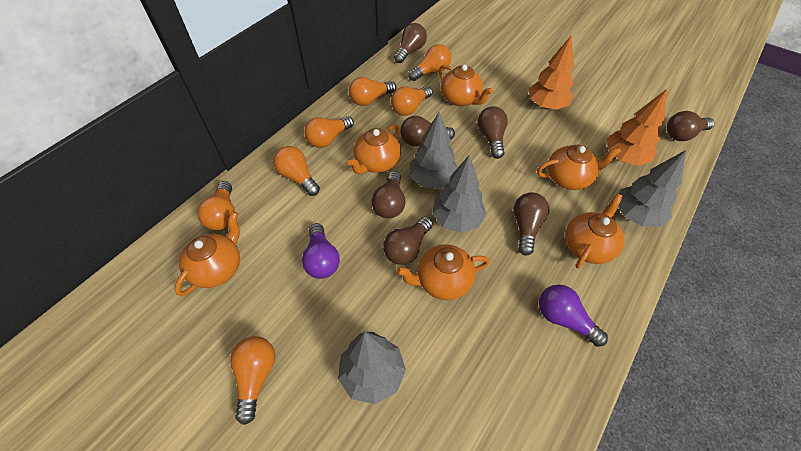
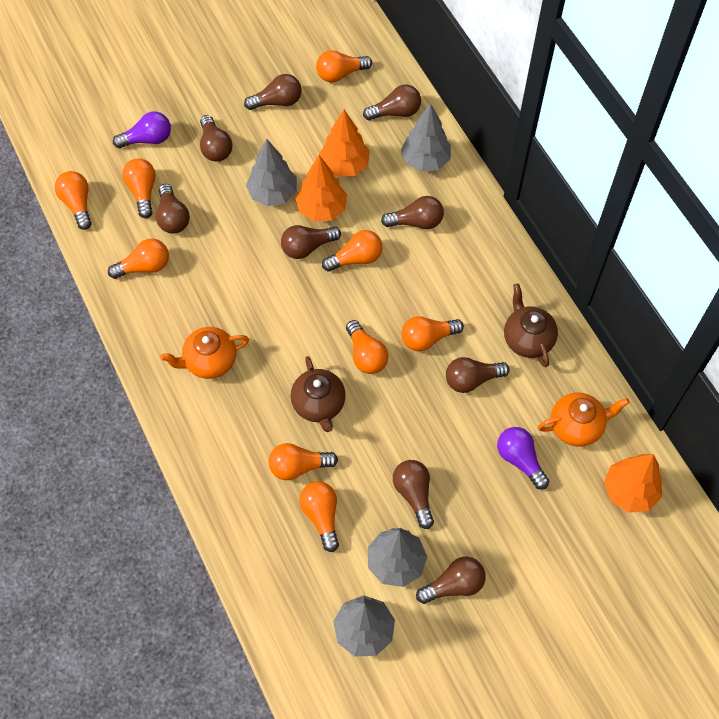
brown light bulb: 7 -> 9
brown teapot: 0 -> 2
orange light bulb: 7 -> 9
orange teapot: 6 -> 2
orange tree: 2 -> 3

